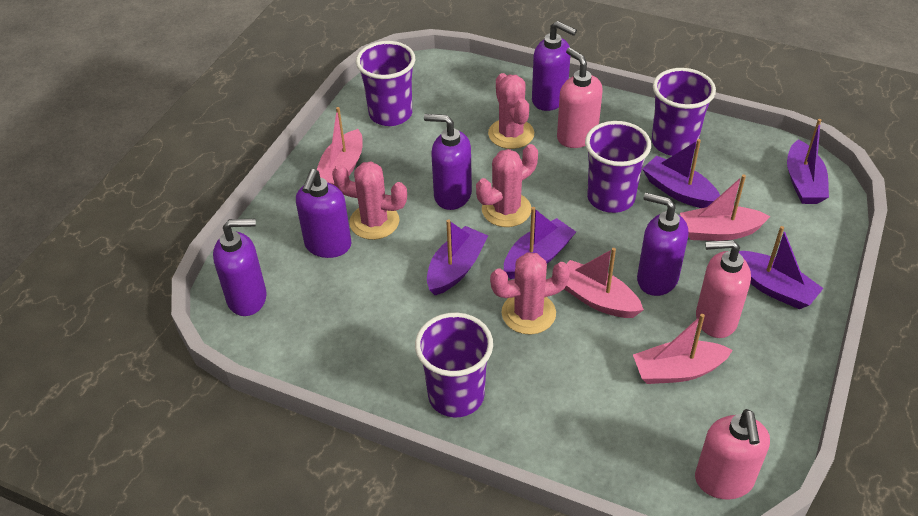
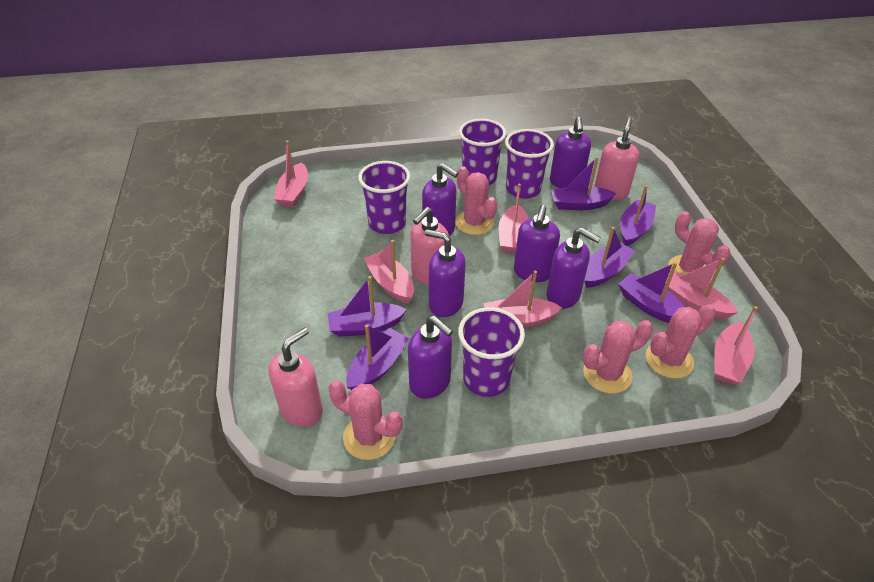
pink boat: 4 -> 6
pink cactus: 4 -> 5
purple boat: 5 -> 6
purple soap dispenser: 5 -> 6

